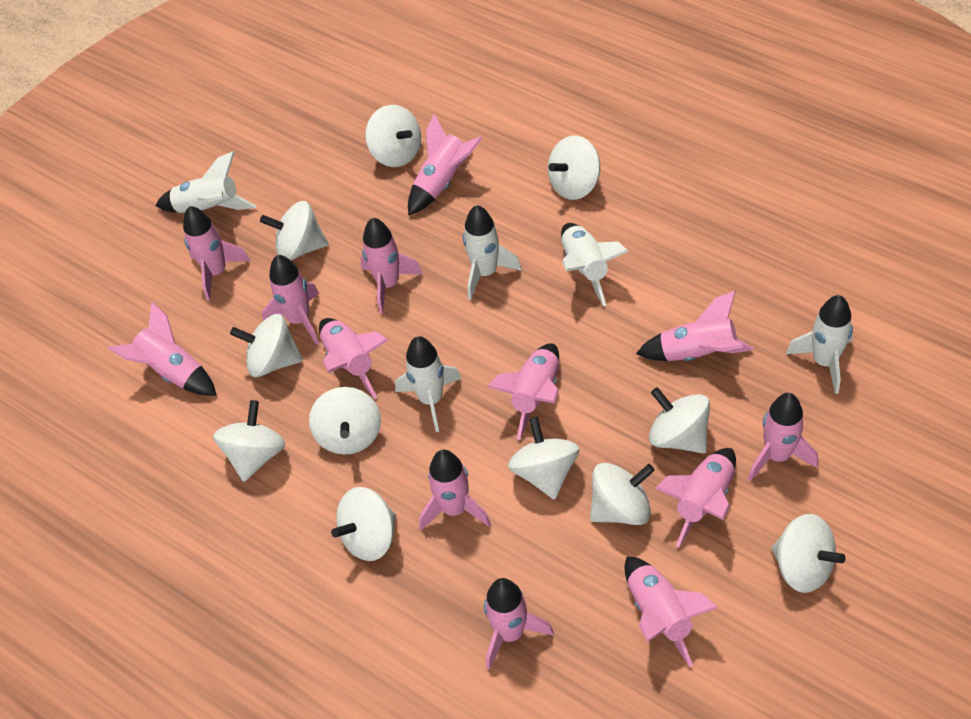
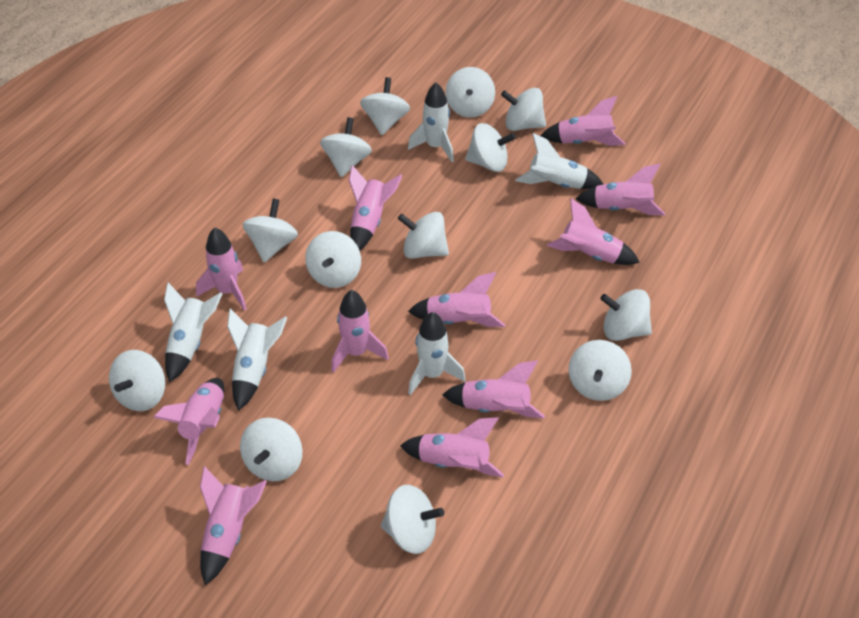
pink rocket: 13 -> 11
white spinning top: 11 -> 13

